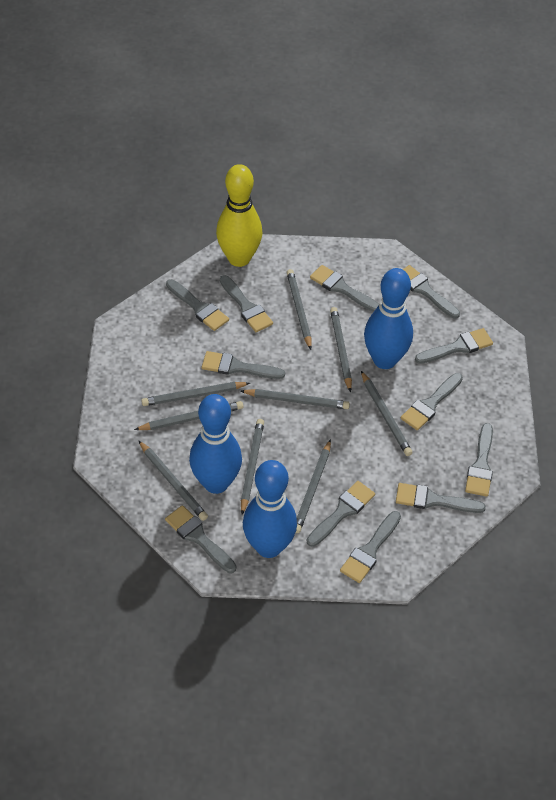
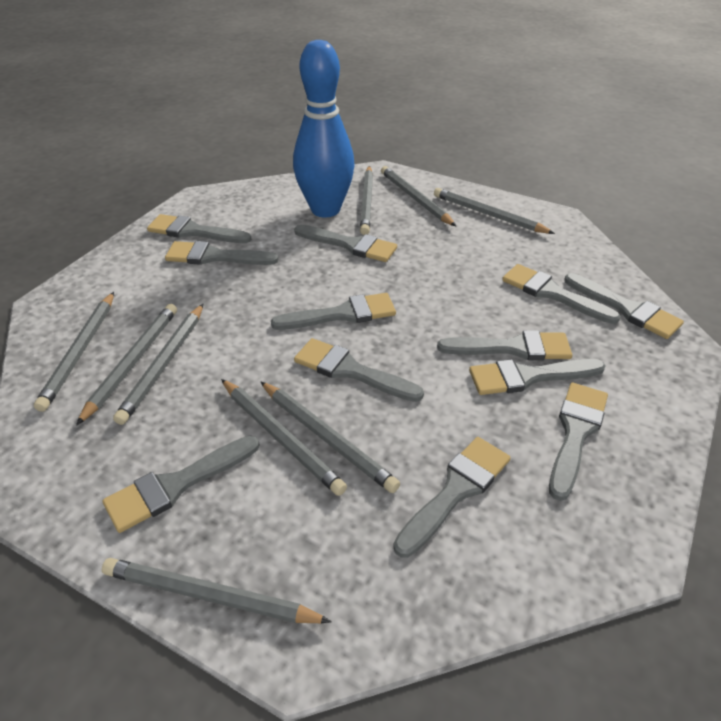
blue bowling pin: 3 -> 1
yellow bowling pin: 1 -> 0

